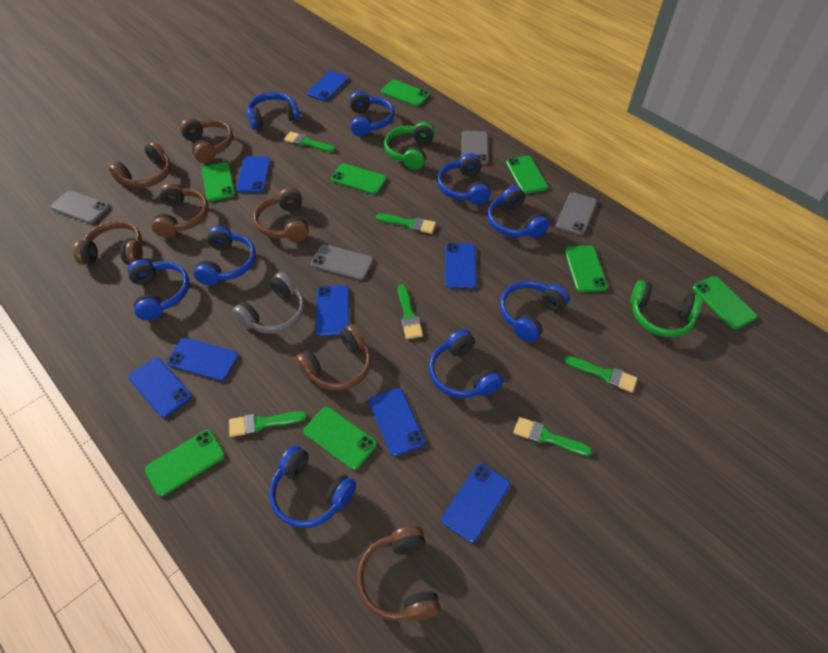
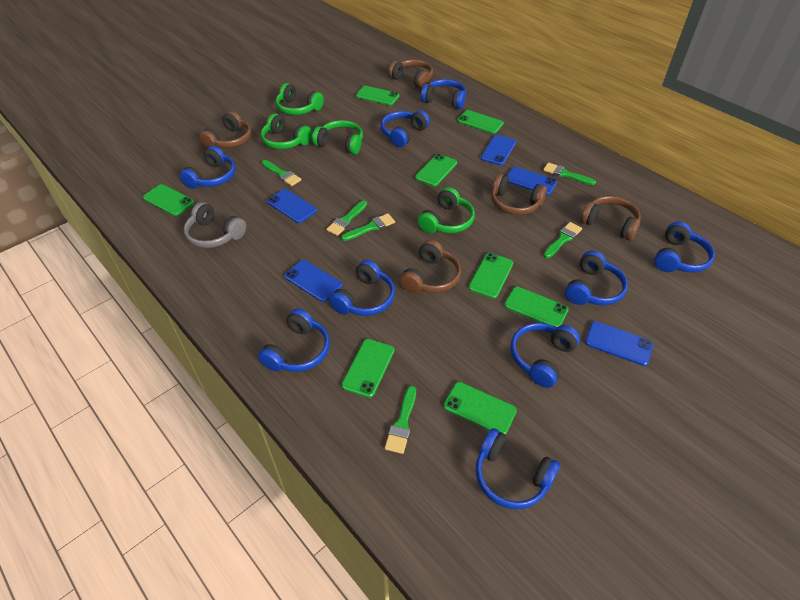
blue phone: 8 -> 5
brown headphones: 7 -> 5
green headphones: 2 -> 4
grey phone: 4 -> 0

